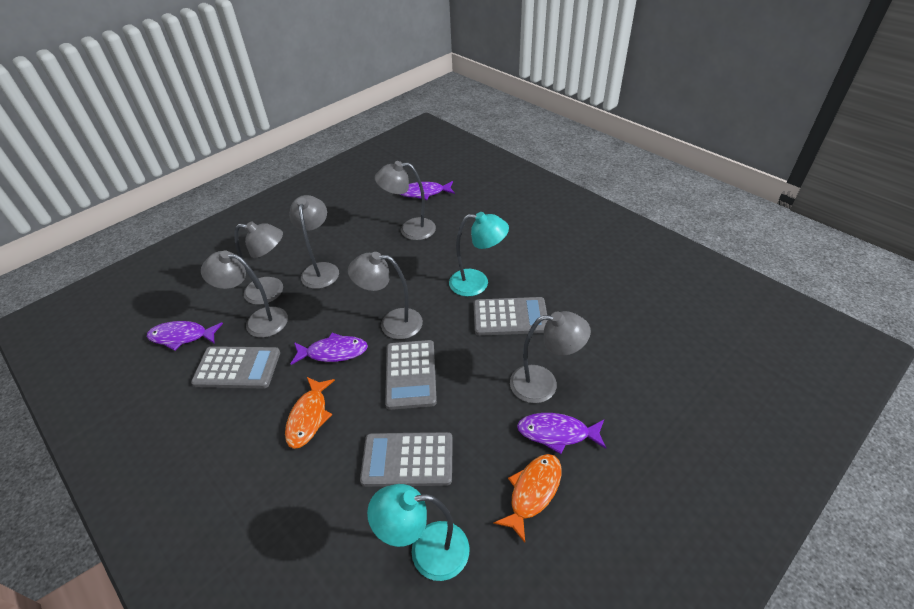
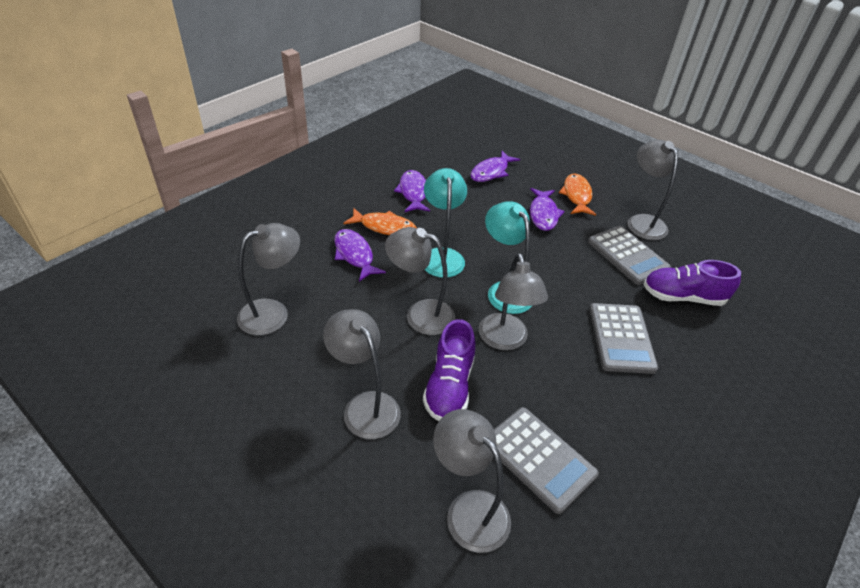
grey calculator: 4 -> 3
purple shoe: 0 -> 2

